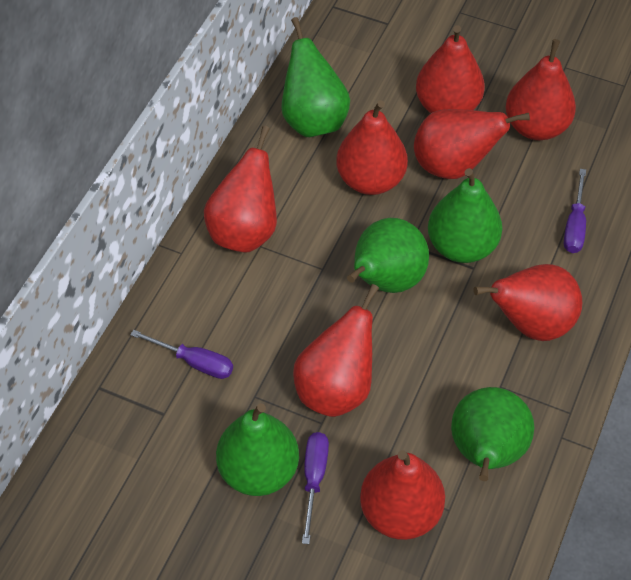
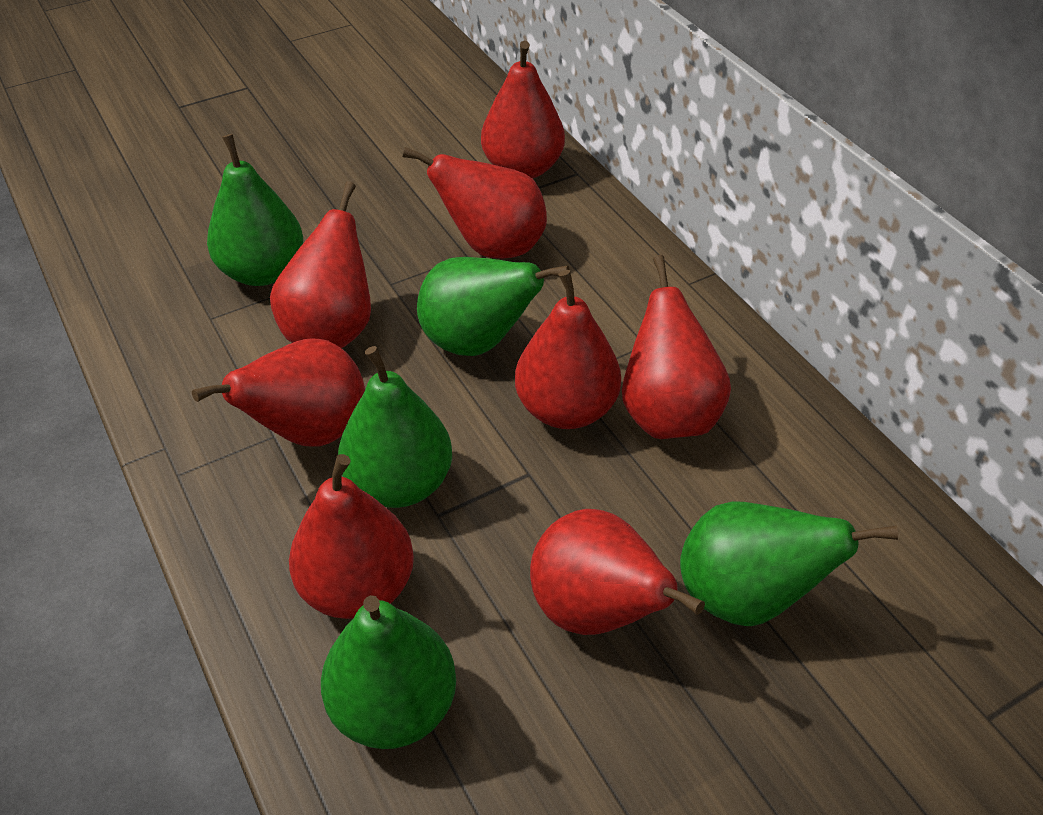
purple screwdriver: 3 -> 0

